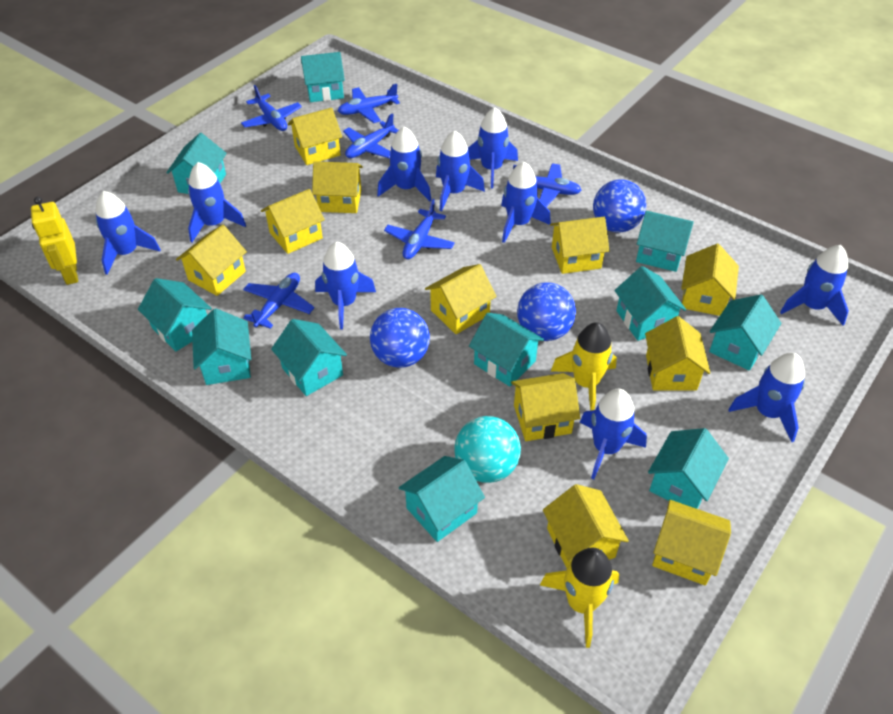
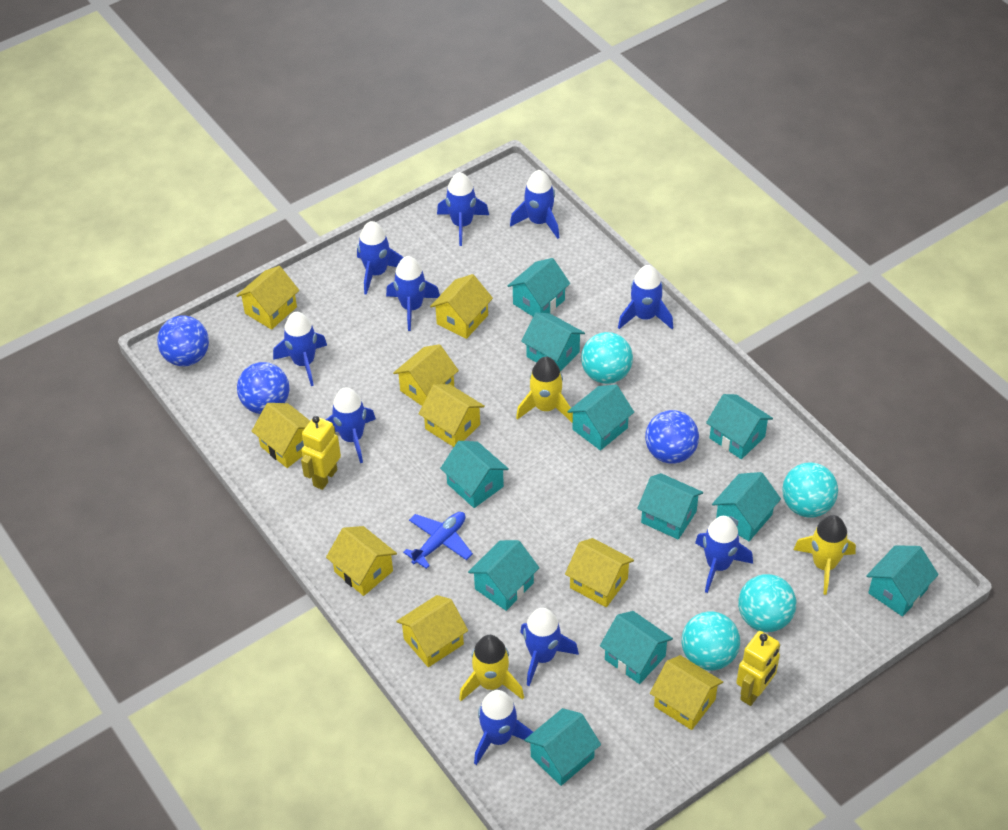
blue plane: 6 -> 1
turquoise ball: 1 -> 4
yellow house: 11 -> 9
yellow robot: 1 -> 2
yellow rocket: 2 -> 3

